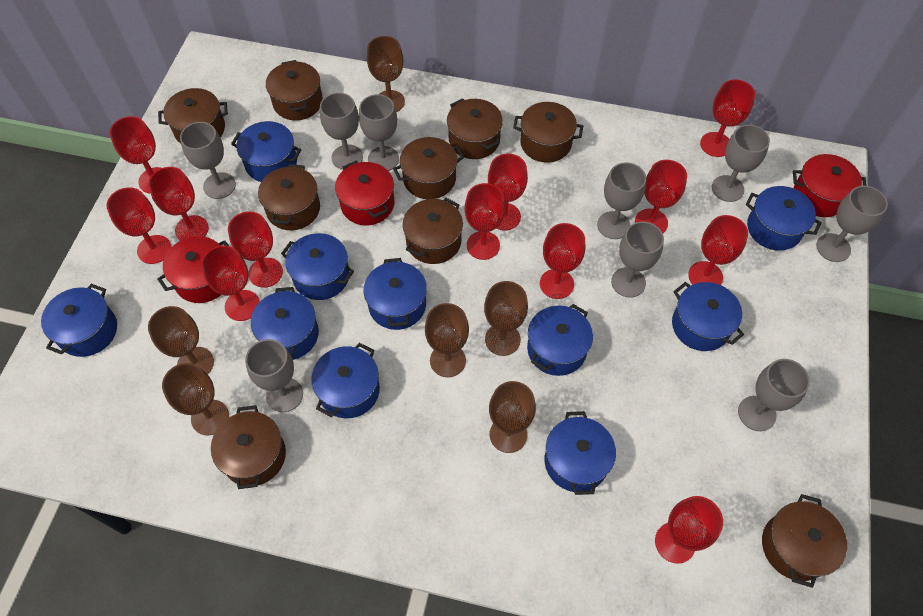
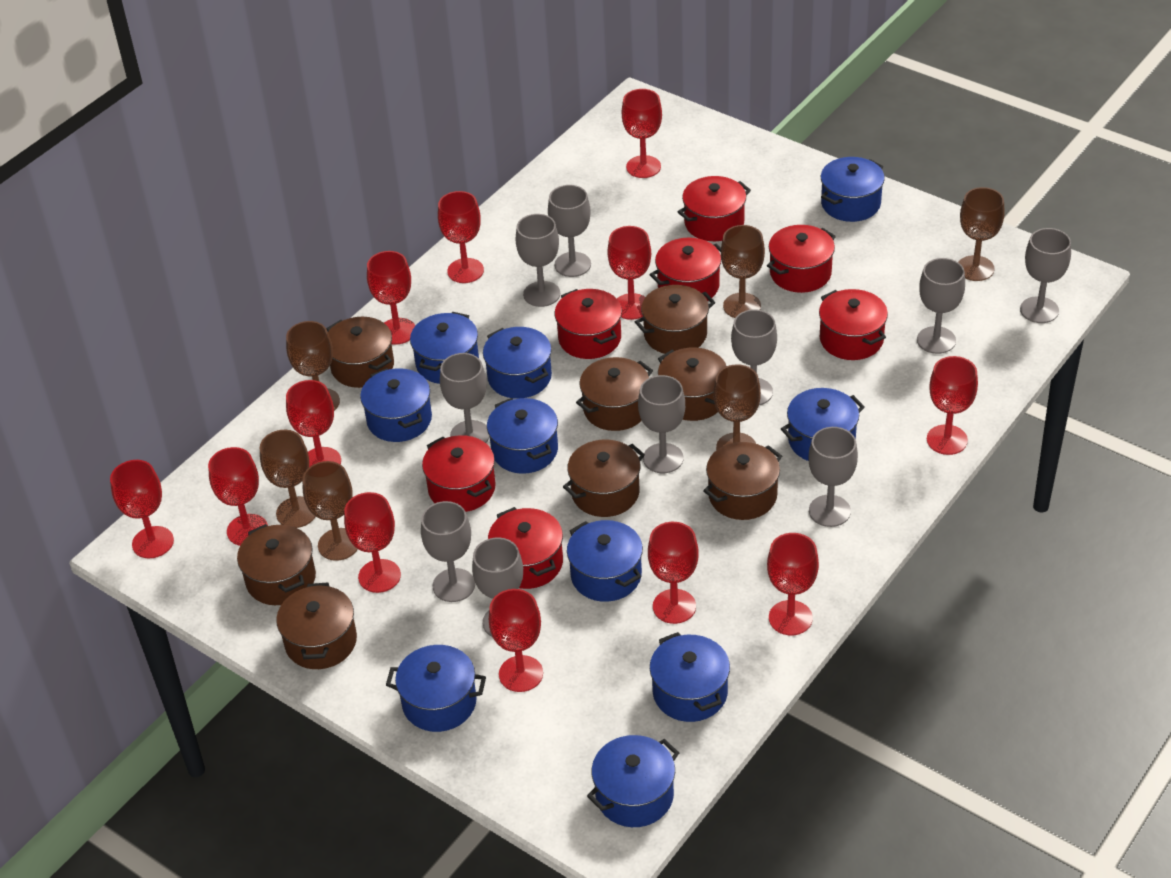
brown pot: 9 -> 8
grey goblet: 9 -> 10
red pot: 3 -> 7

